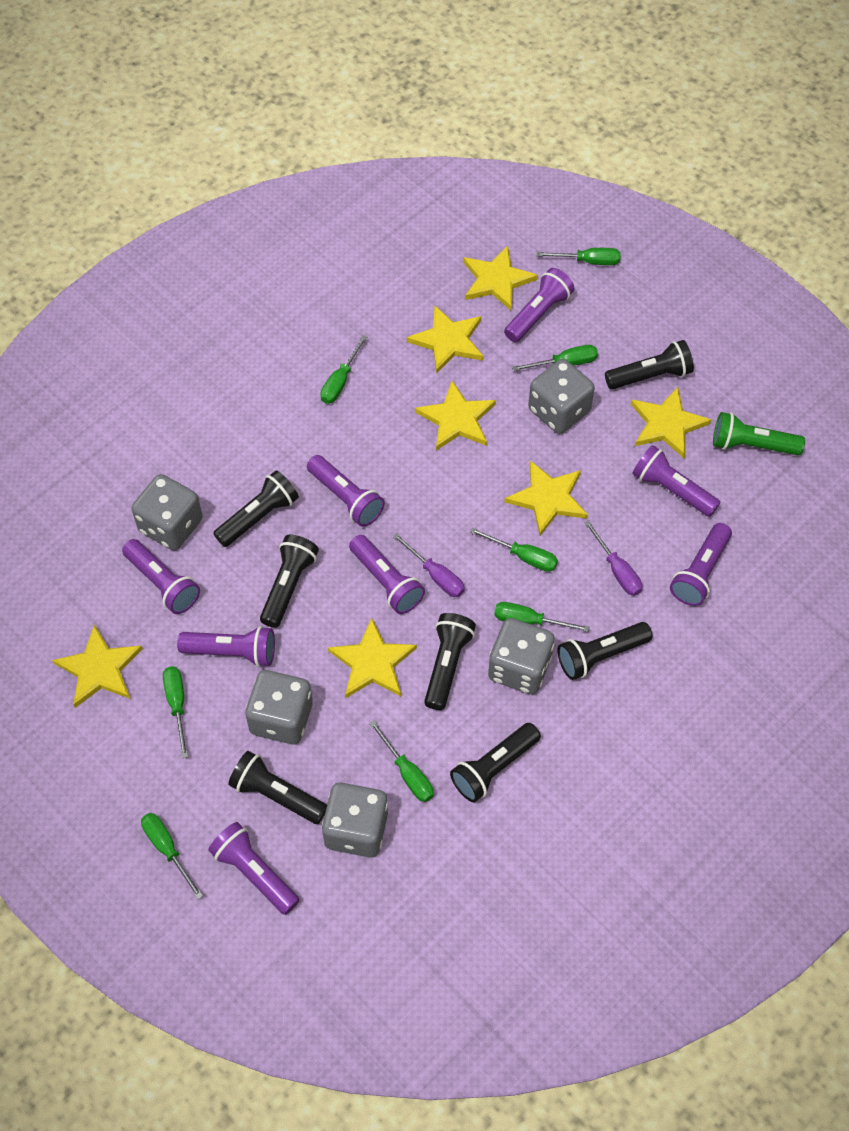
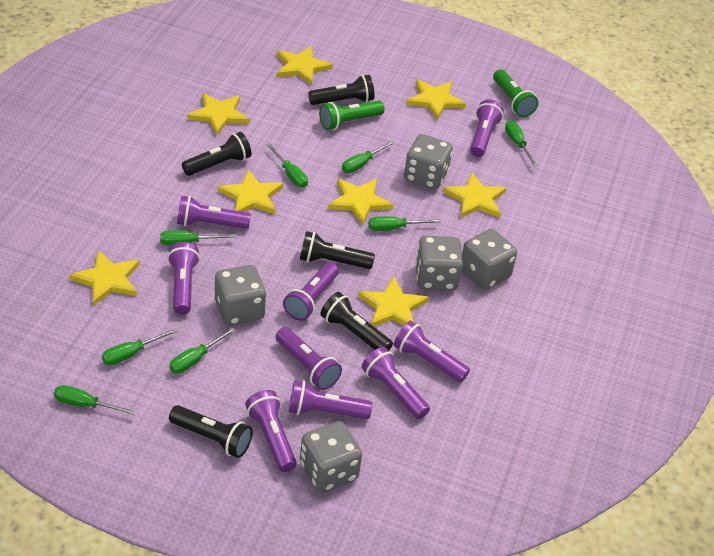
black flashlight: 7 -> 5
green flashlight: 1 -> 2
purple flashlight: 8 -> 9
purple screwdriver: 2 -> 0
yellow star: 7 -> 8

